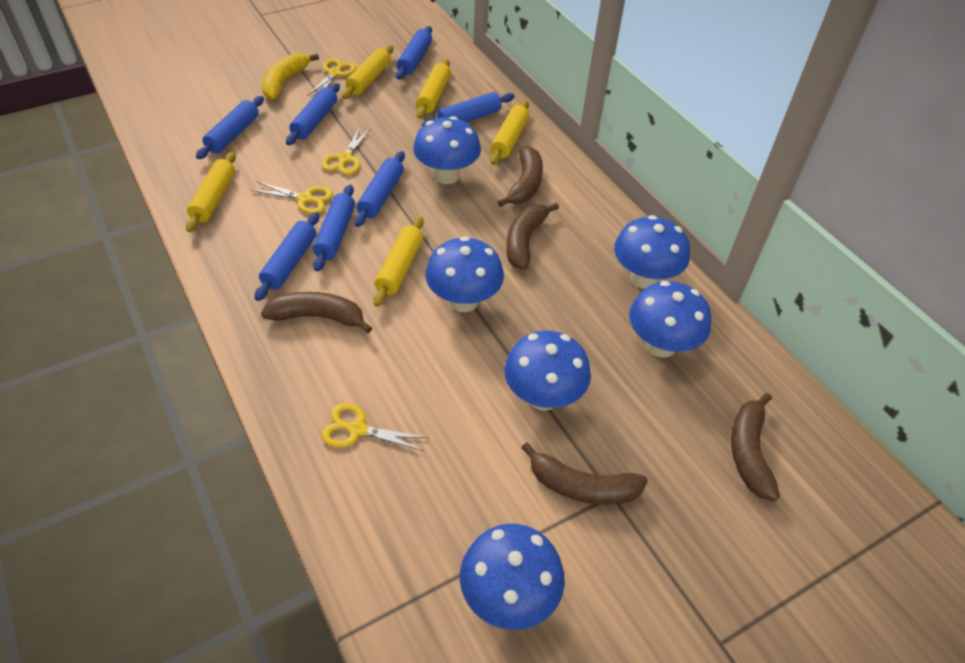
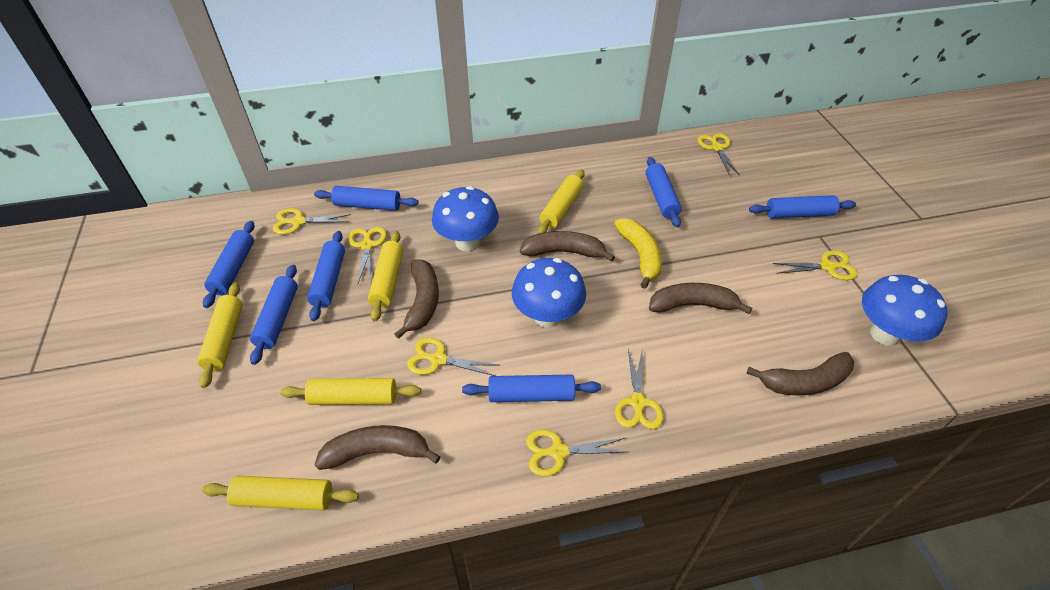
blue mushroom: 6 -> 3
yellow scissors: 4 -> 7

